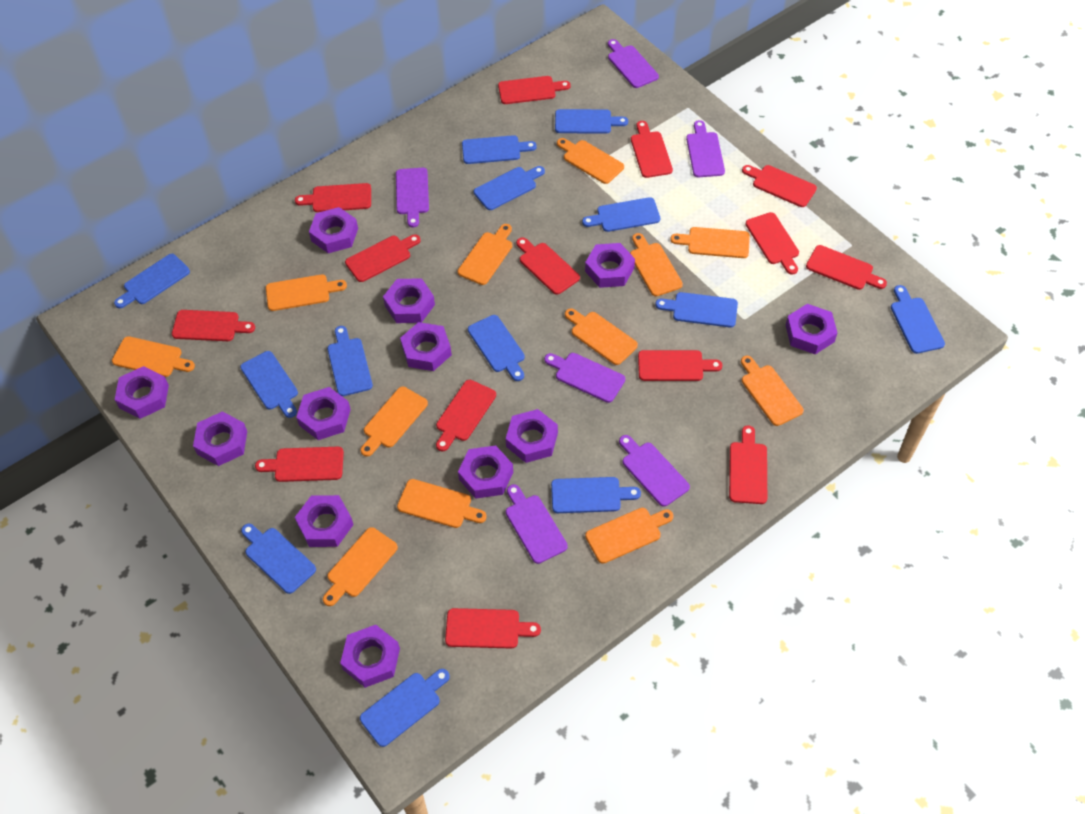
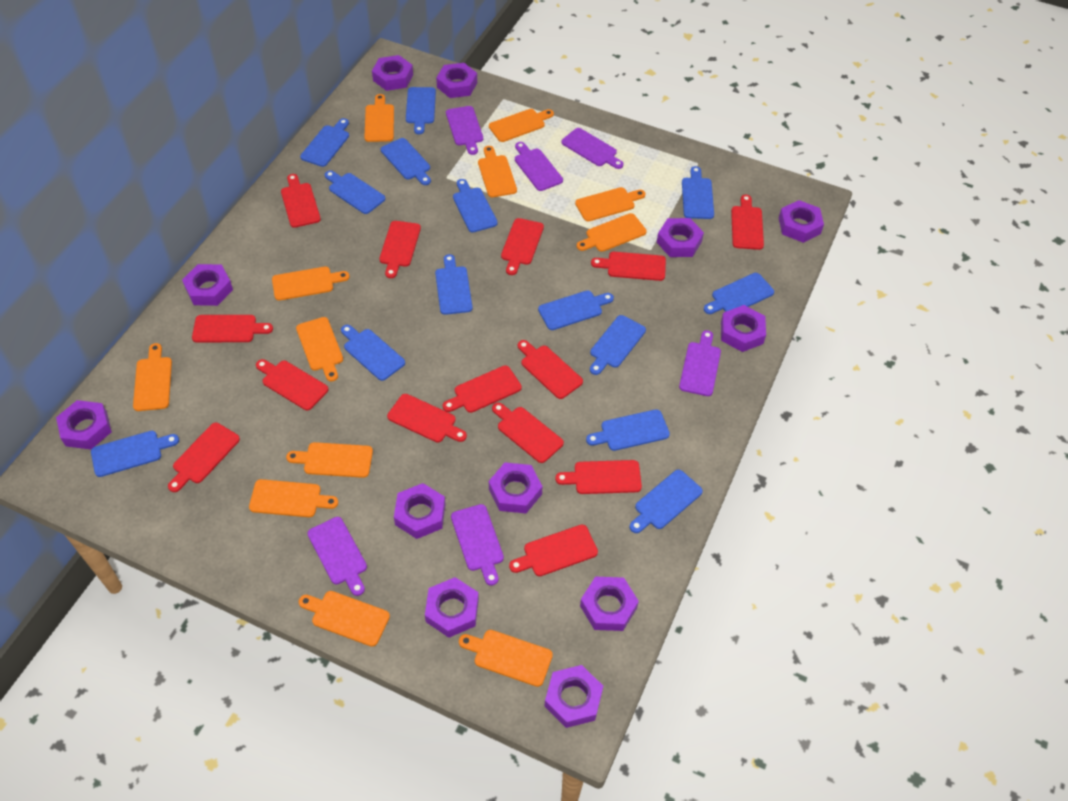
blue cutting board: 13 -> 14

